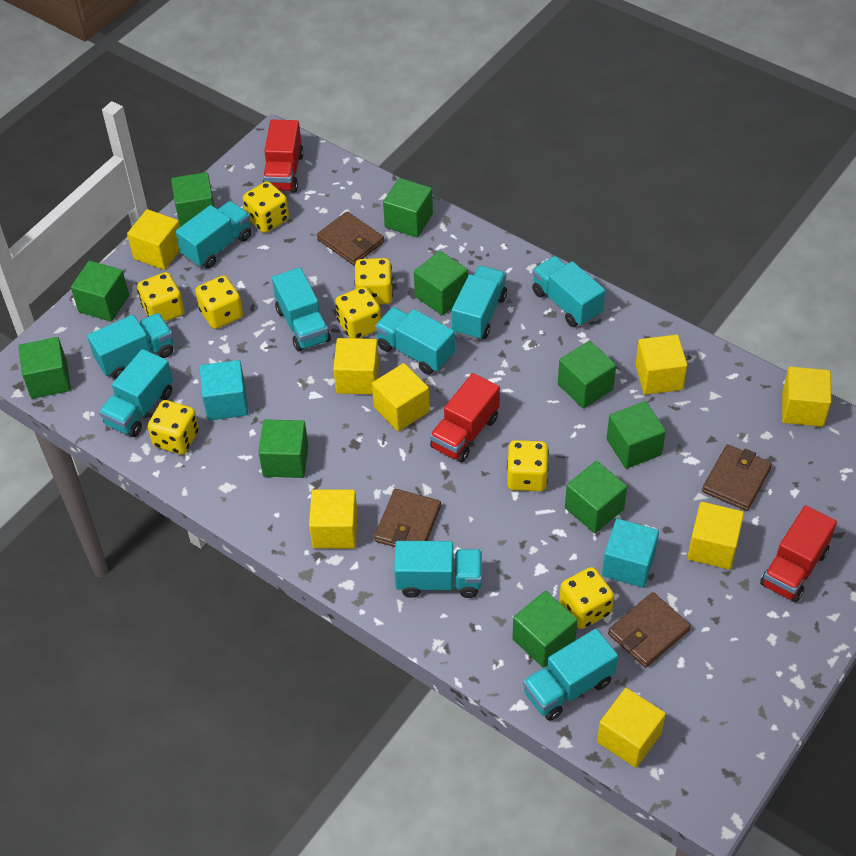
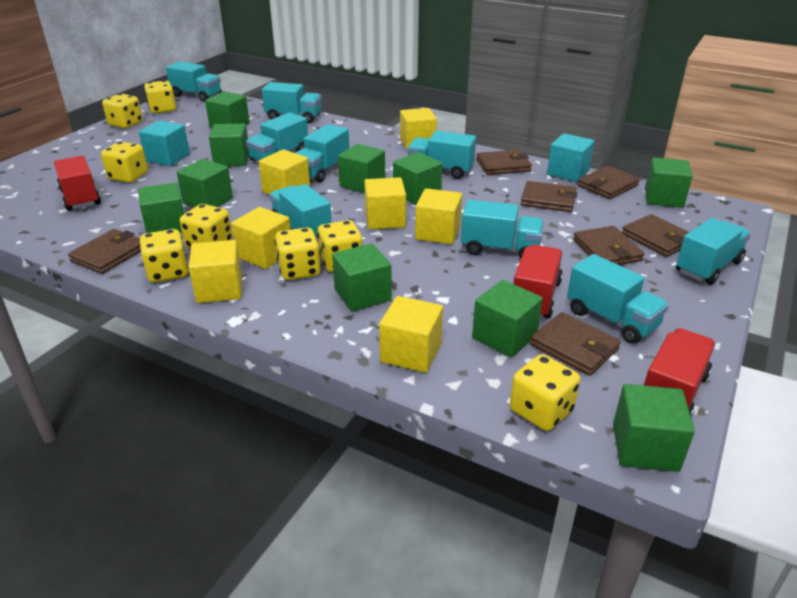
brown wallet: 4 -> 7
yellow cube: 8 -> 7

